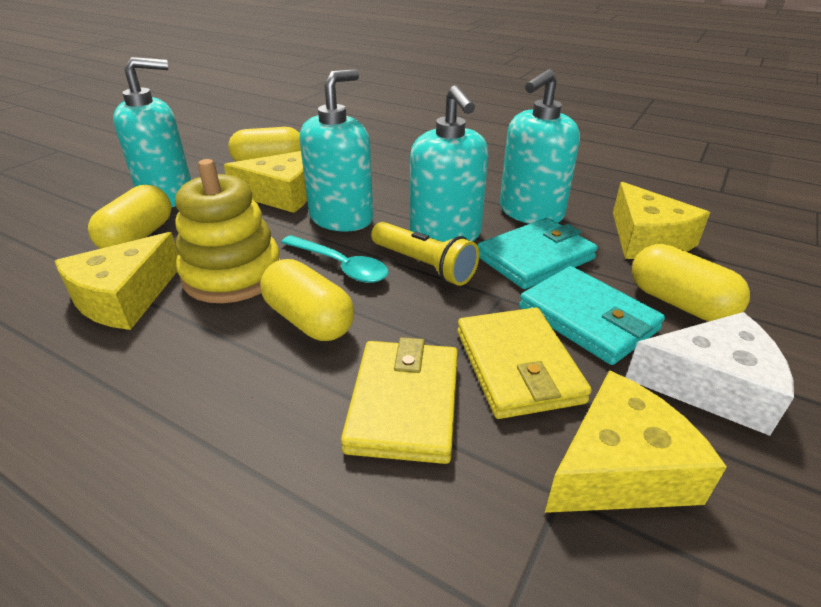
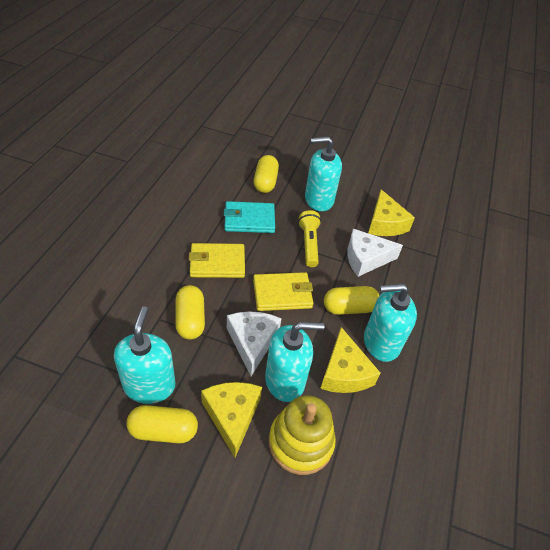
turquoise spoon: 1 -> 0
turquoise wallet: 2 -> 1
white cheese: 1 -> 2
yellow cheese: 4 -> 3

